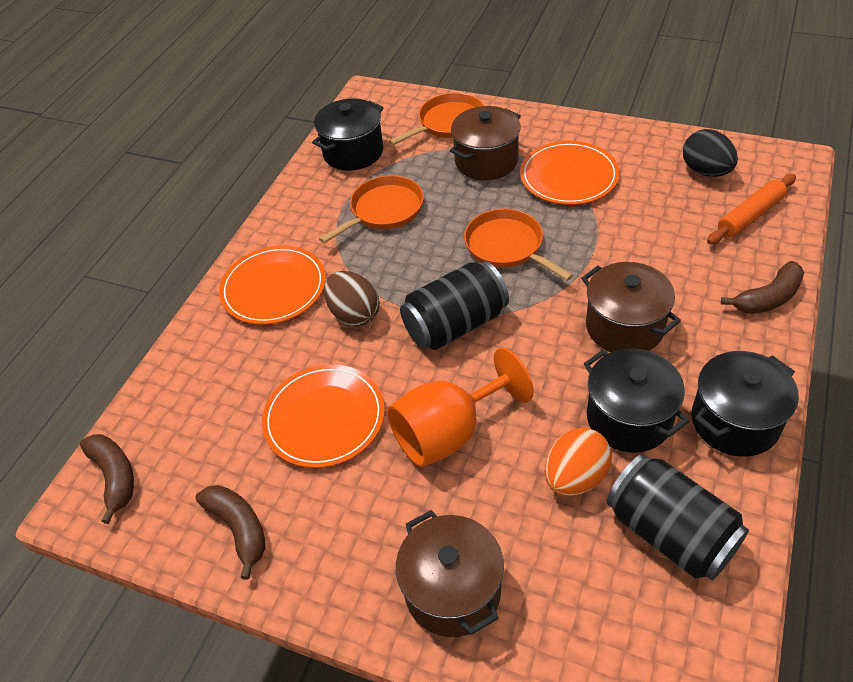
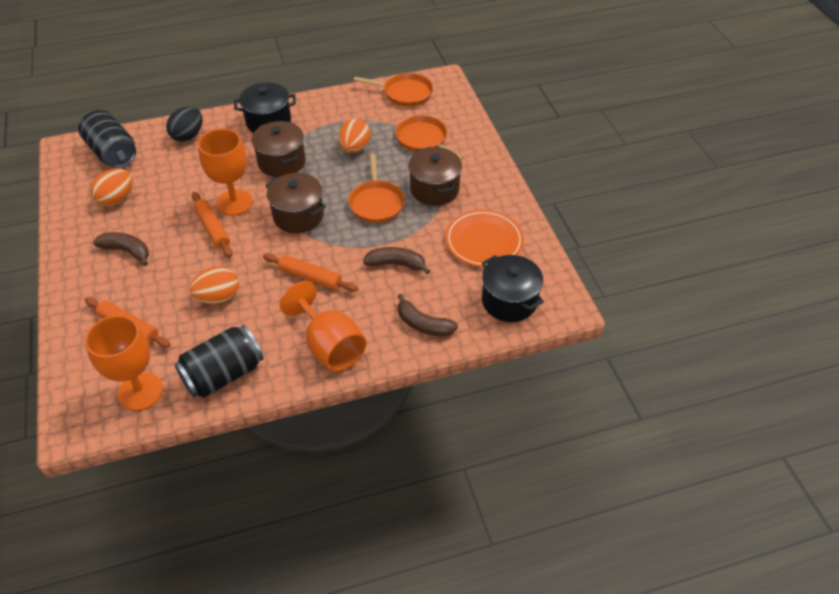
black pot: 3 -> 2
brown egg: 1 -> 0
orange egg: 1 -> 3
orange goblet: 1 -> 3
orange plate: 3 -> 1
orange rolling pin: 1 -> 3

